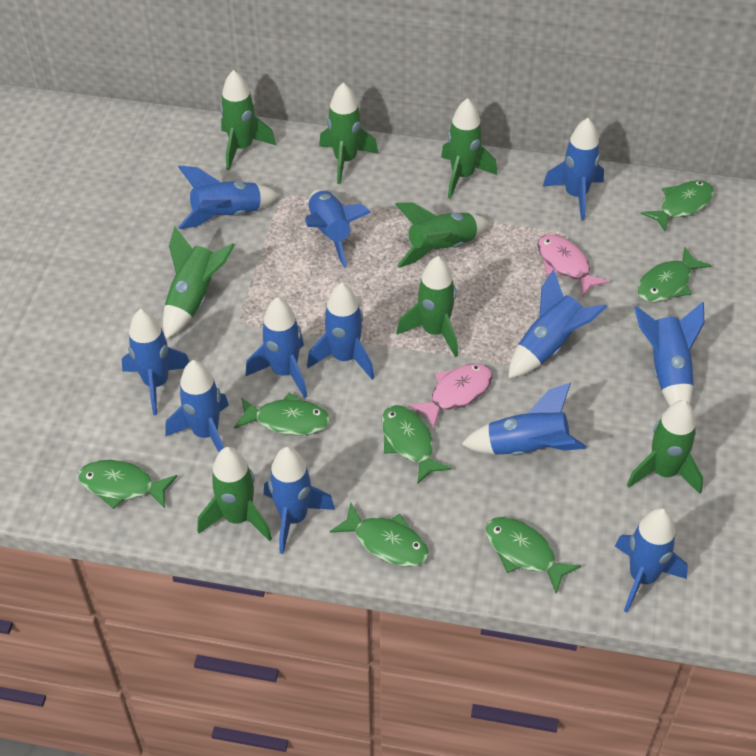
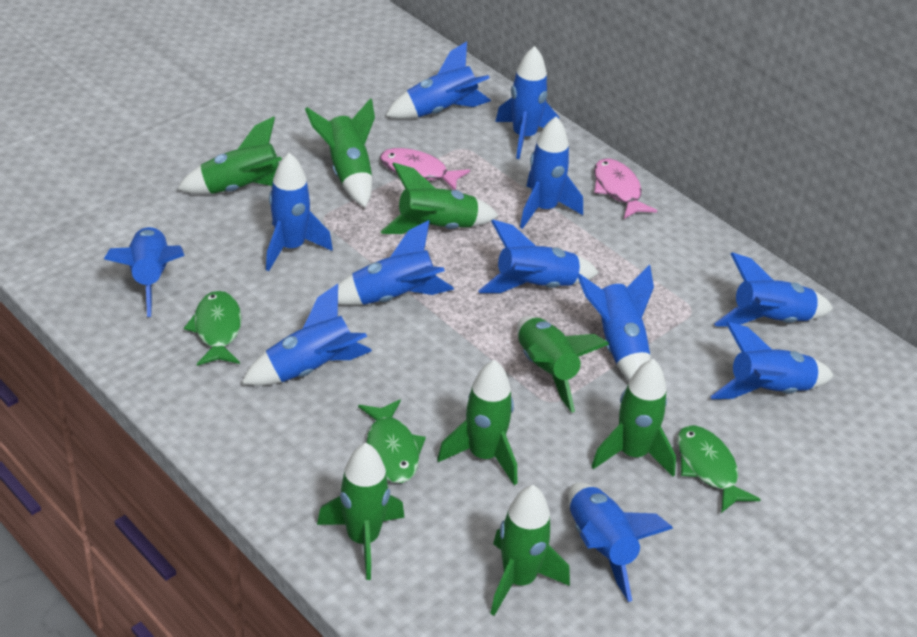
green fish: 7 -> 3

